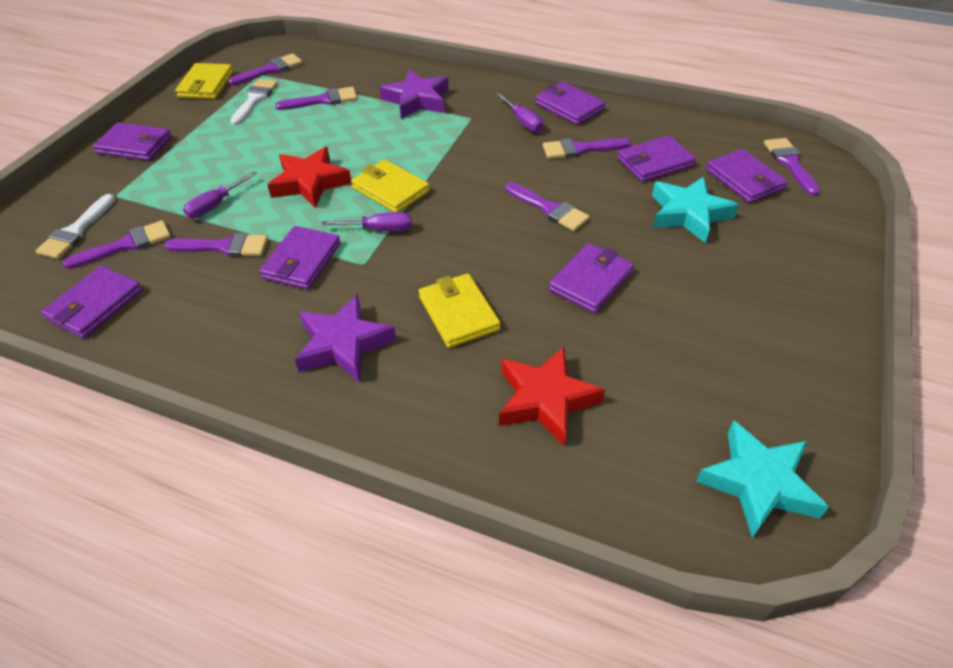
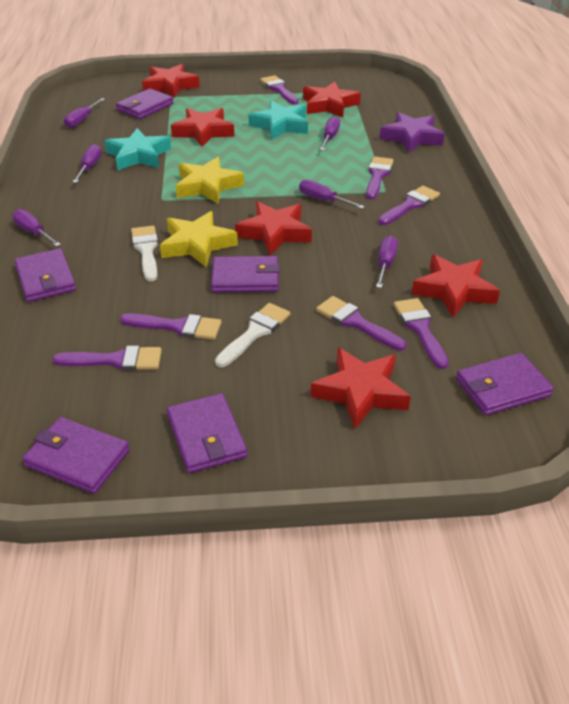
purple screwdriver: 3 -> 6
purple star: 2 -> 1
purple wallet: 7 -> 6
red star: 2 -> 6
yellow star: 0 -> 2
yellow wallet: 3 -> 0

